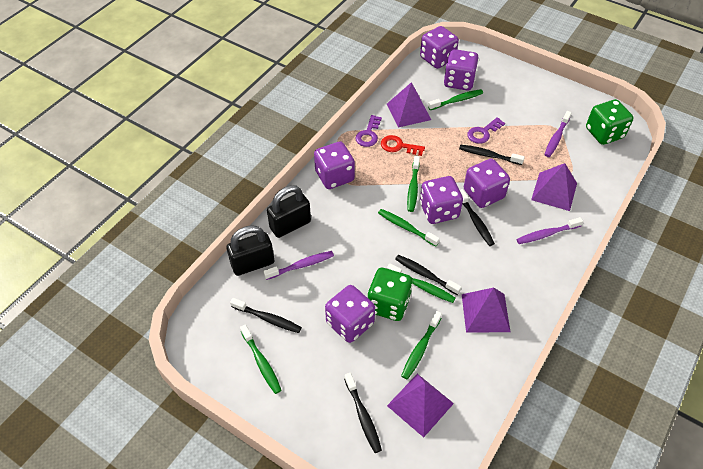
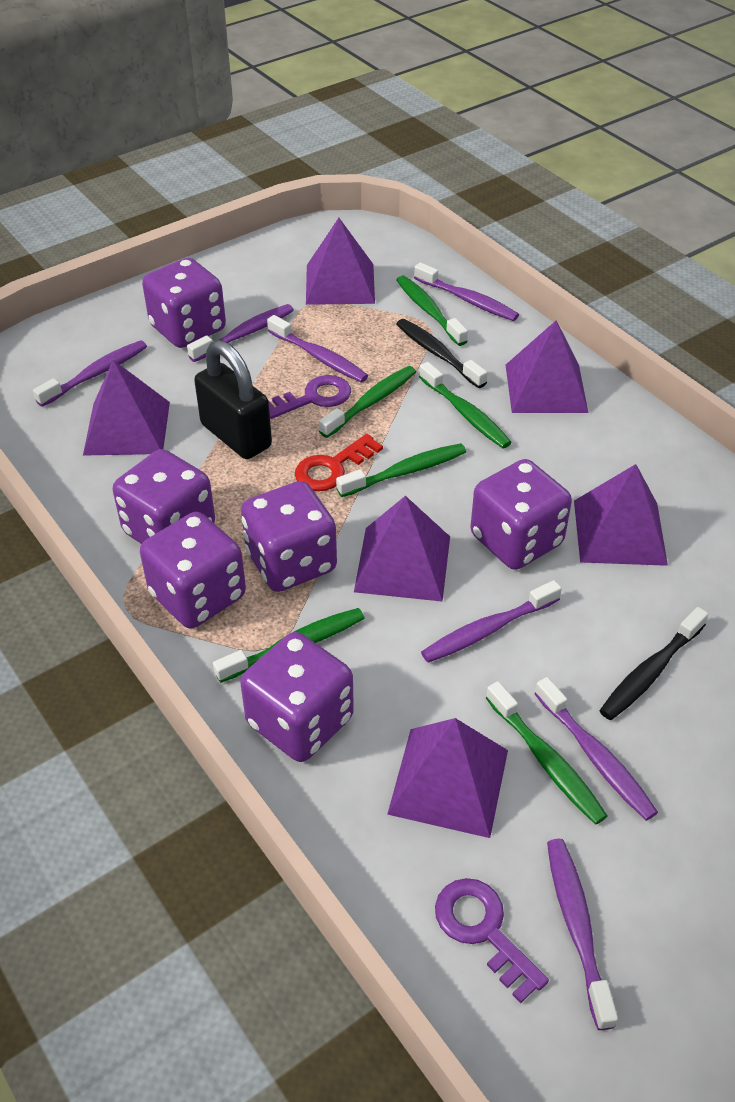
black padlock: 2 -> 1
black toothbrush: 5 -> 2
green dice: 2 -> 0
purple pyramid: 4 -> 6
purple toothbrush: 3 -> 7

